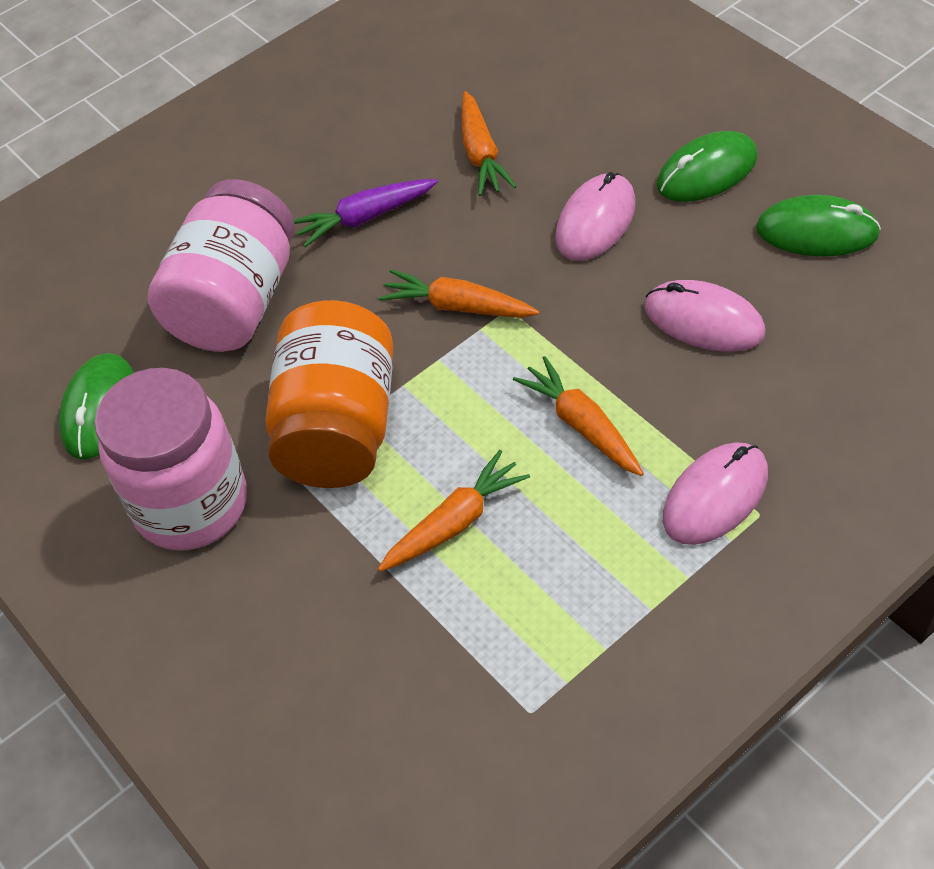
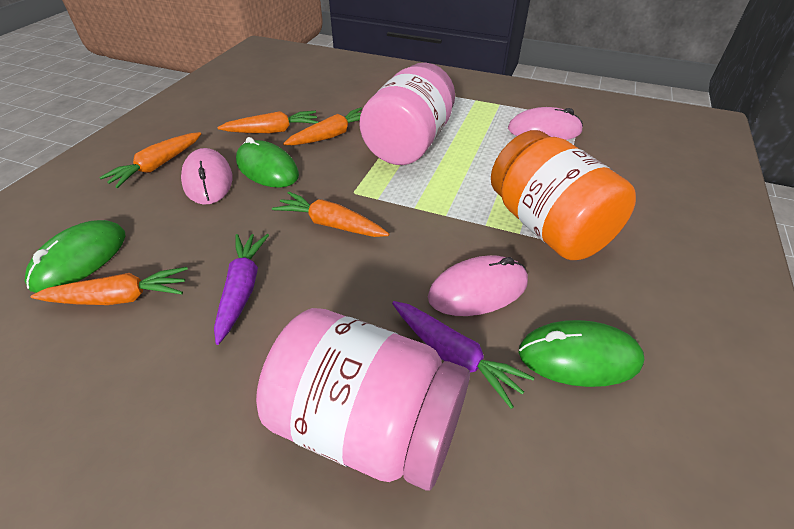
orange carrot: 4 -> 5
purple carrot: 1 -> 2

